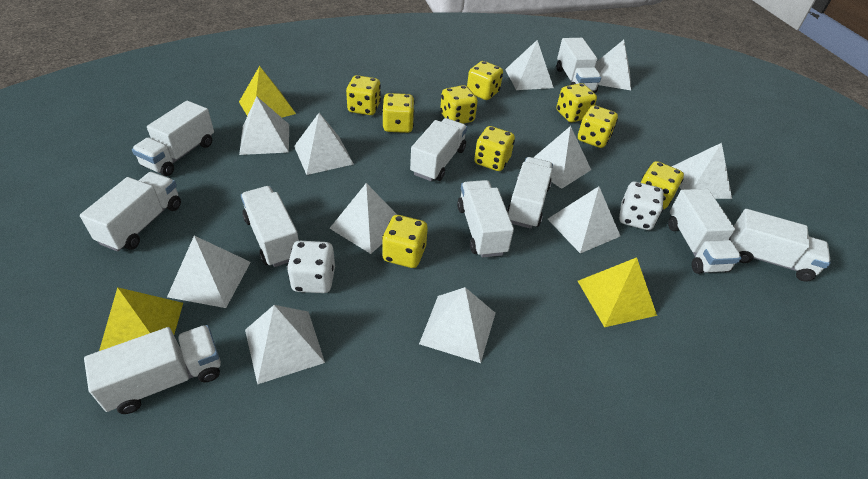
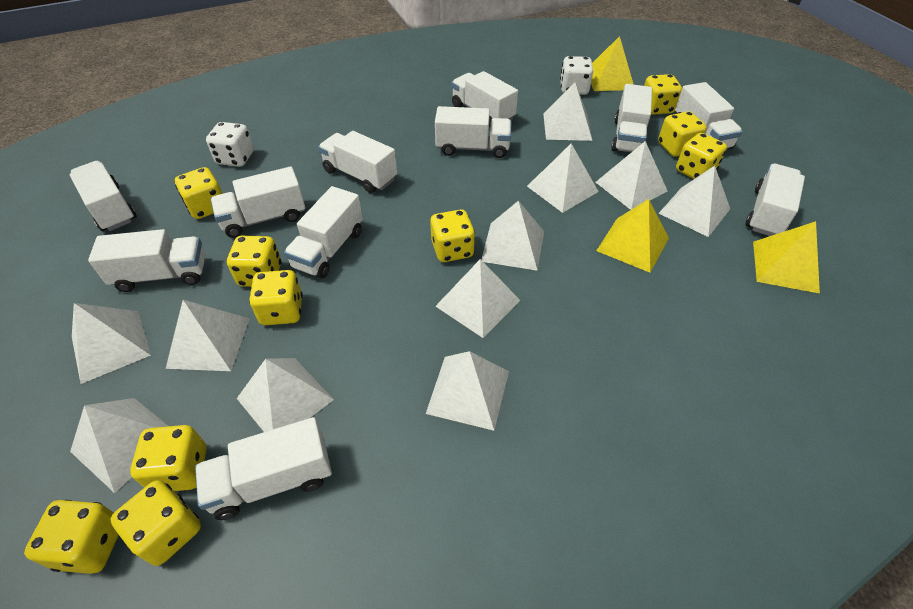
white truck: 10 -> 11
yellow dice: 9 -> 10

